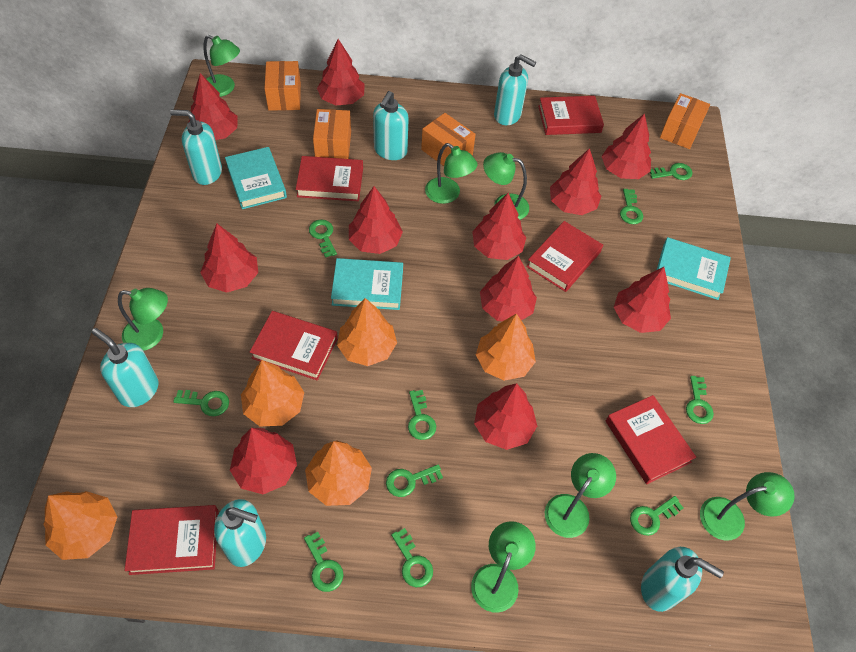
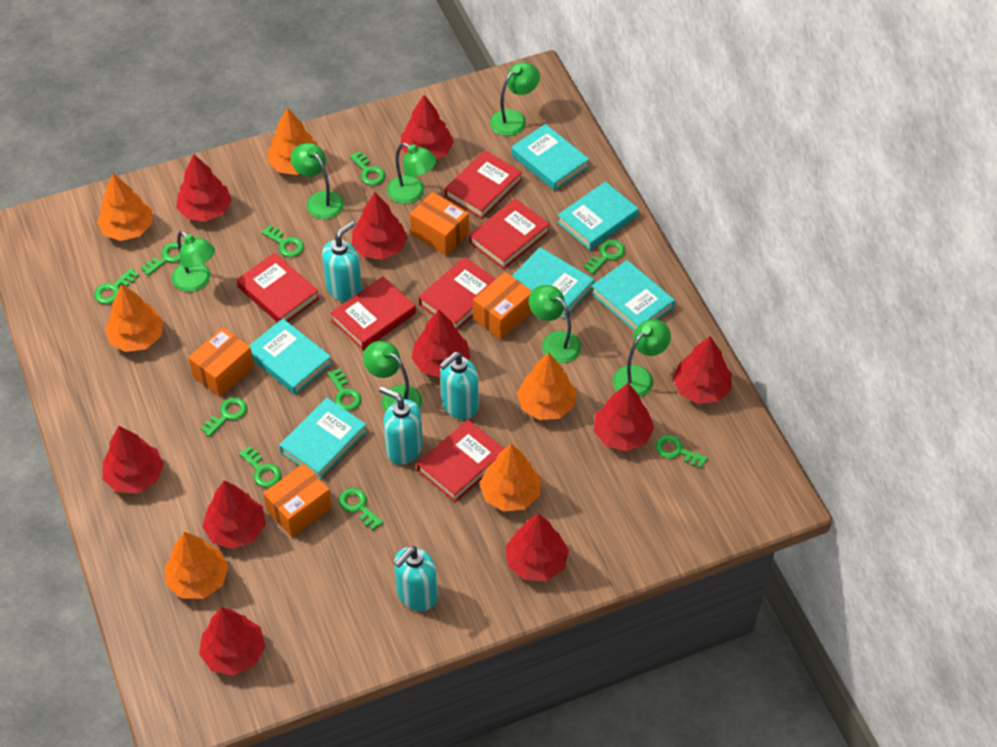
orange tree: 5 -> 6
red tree: 11 -> 10
turquoise book: 3 -> 6
turquoise soap dispenser: 6 -> 4

